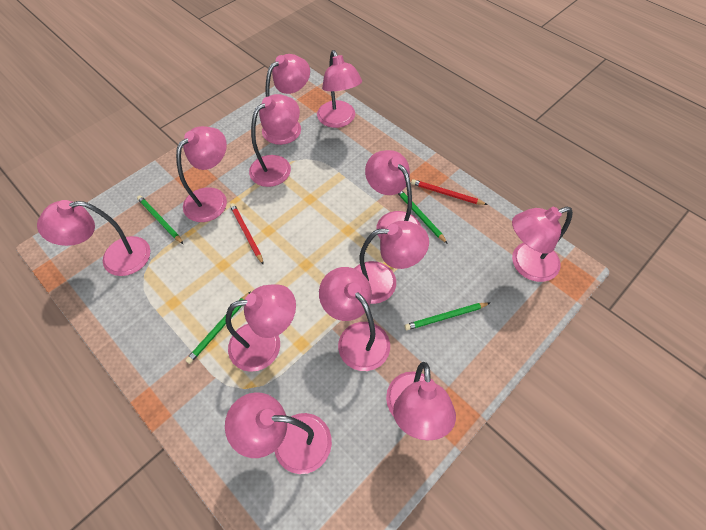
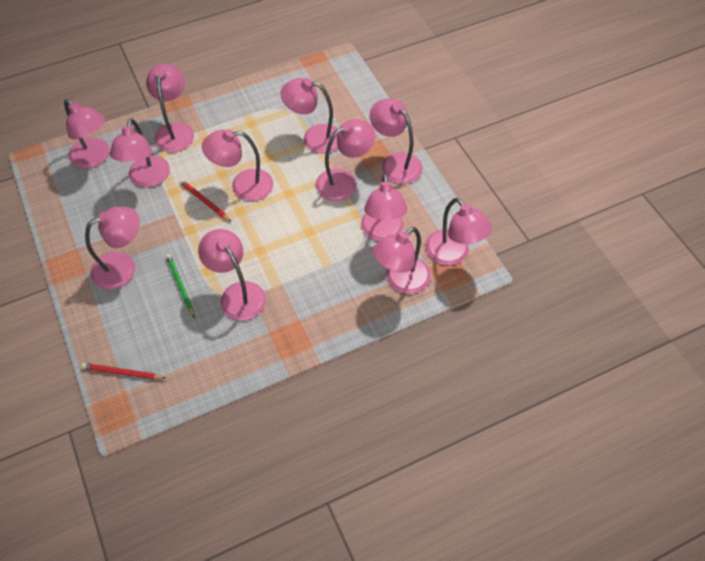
green pencil: 4 -> 1

